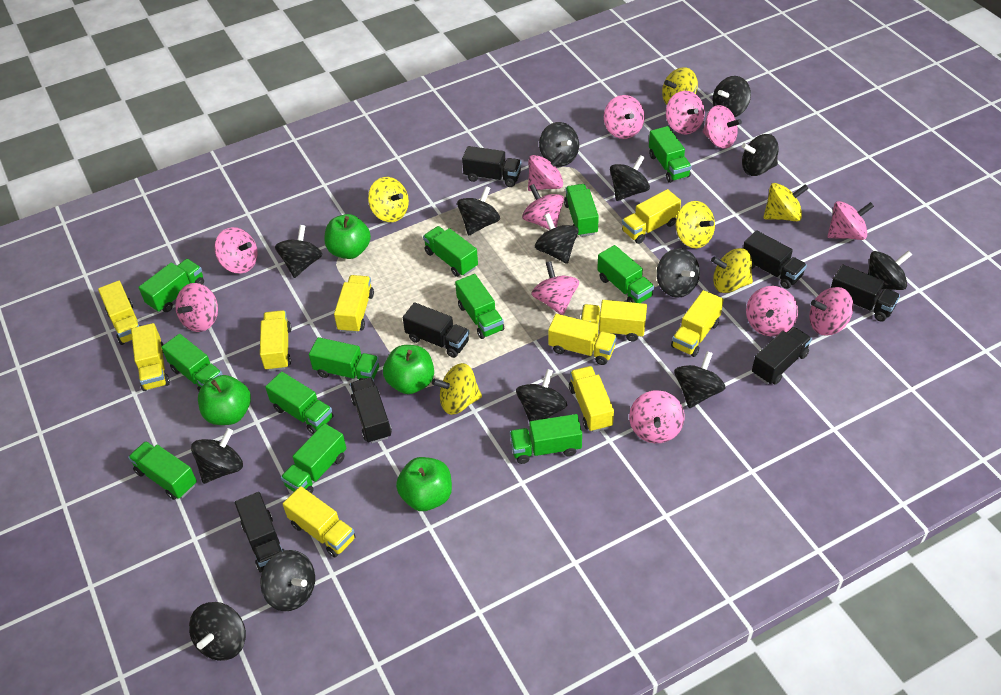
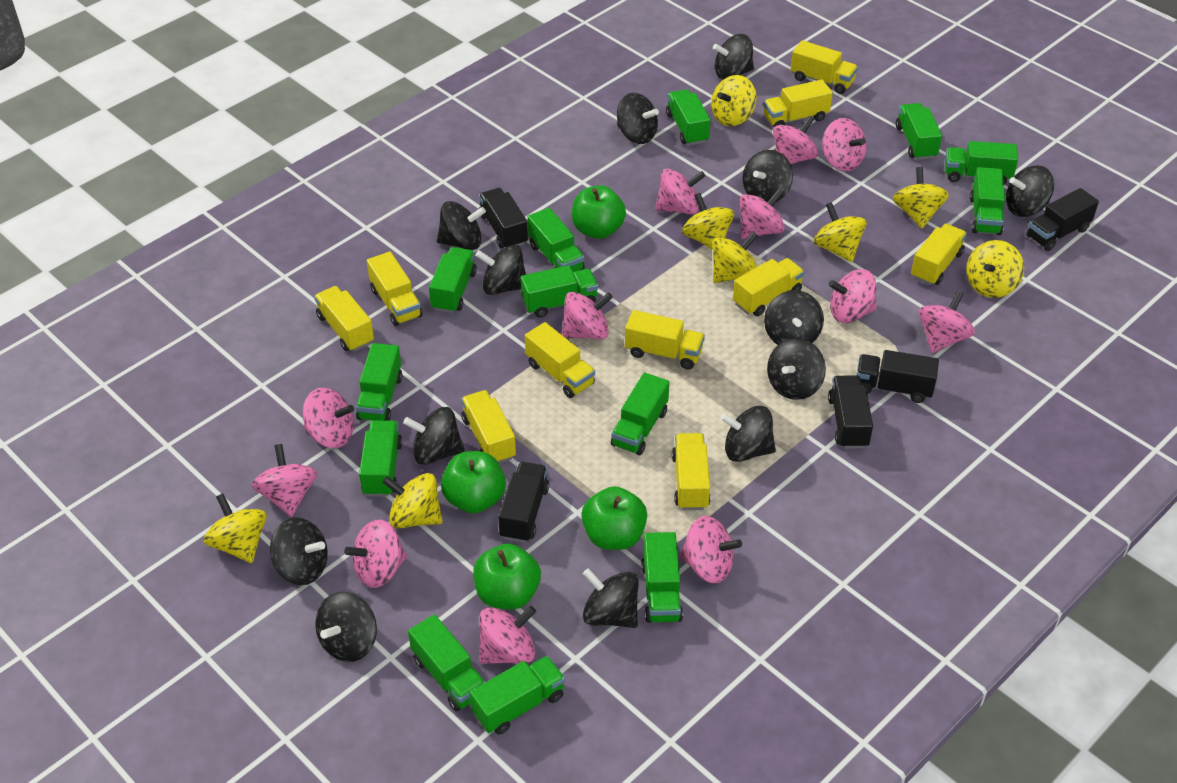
black spinning top: 14 -> 13
black truck: 7 -> 5
green truck: 12 -> 13
yellow spinning top: 6 -> 8

